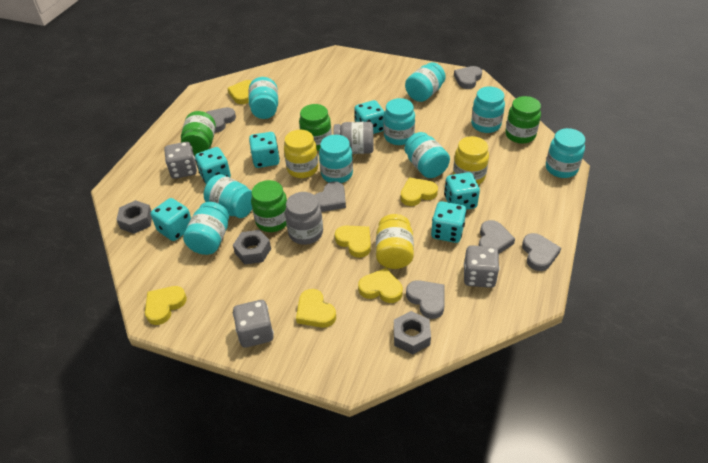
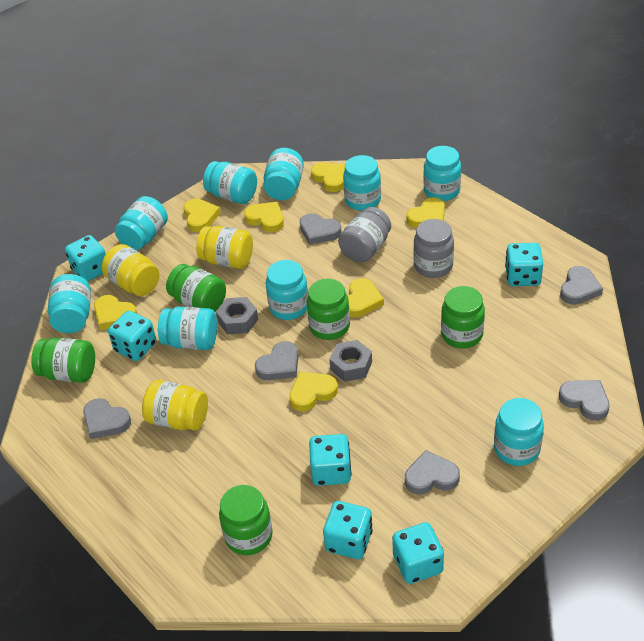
green jar: 4 -> 5
grey dice: 3 -> 0
grey nut: 3 -> 2
yellow heart: 6 -> 7

